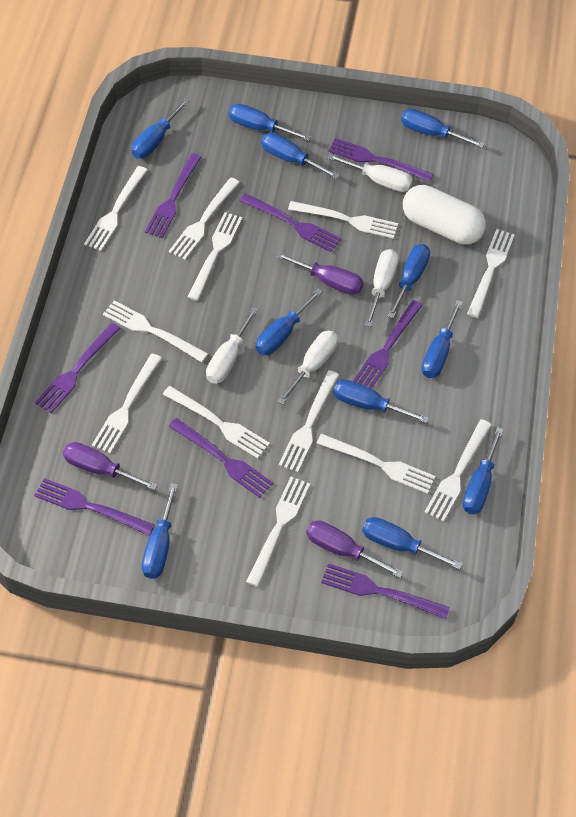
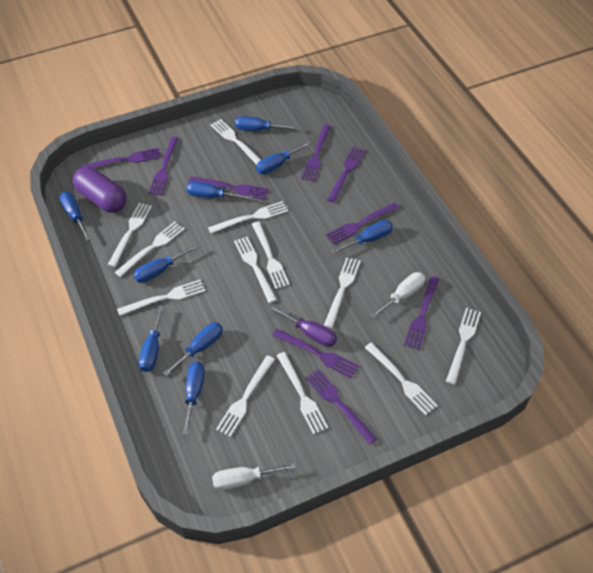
blue screwdriver: 11 -> 9
purple capsule: 0 -> 1
purple fork: 8 -> 9
purple screwdriver: 3 -> 1
white capsule: 1 -> 0
white screwdriver: 4 -> 2

